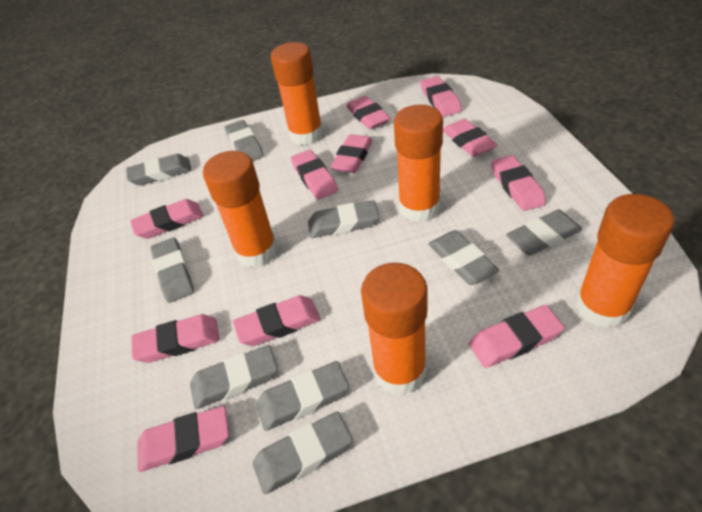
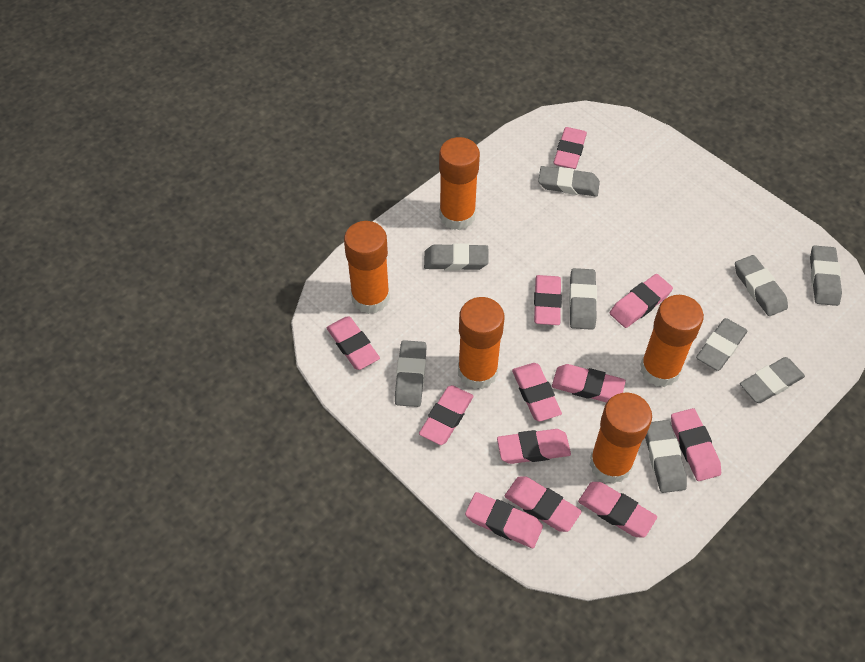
pink eraser: 11 -> 12

